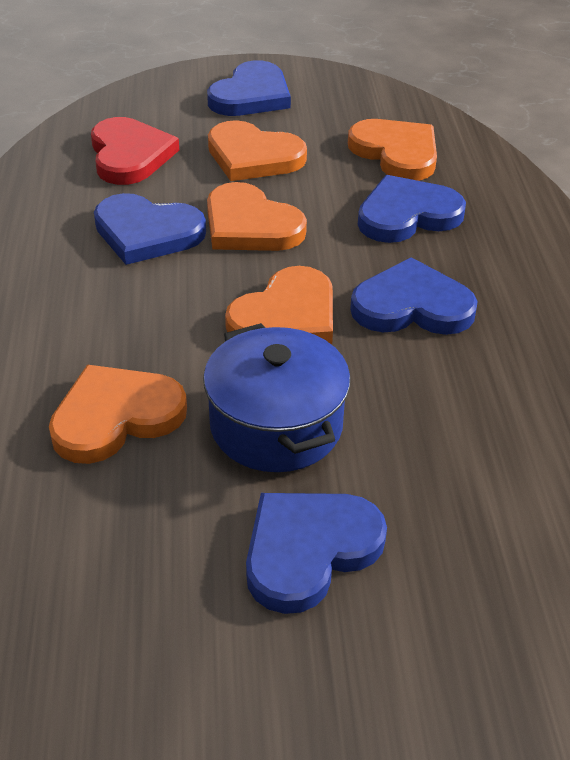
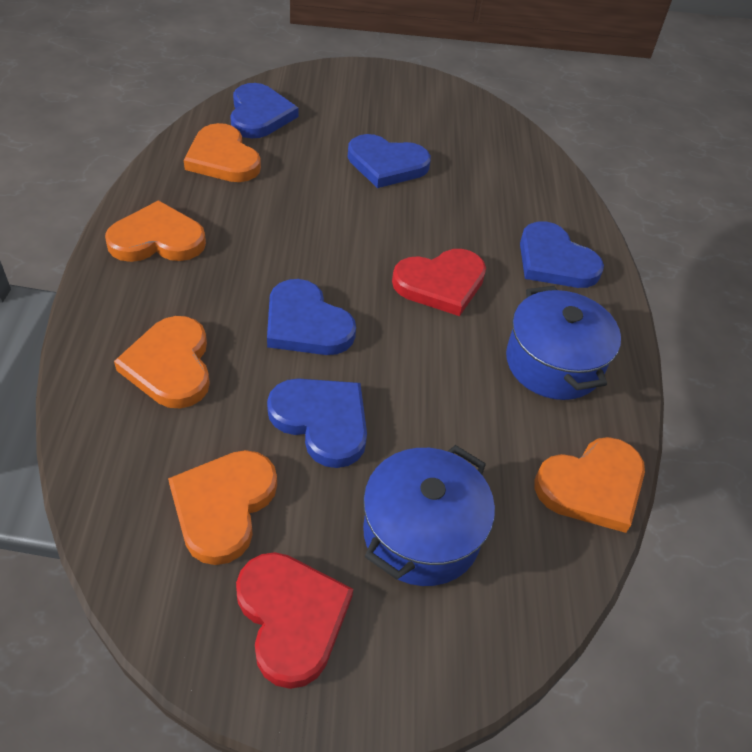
blue pot: 1 -> 2
red heart: 1 -> 2

